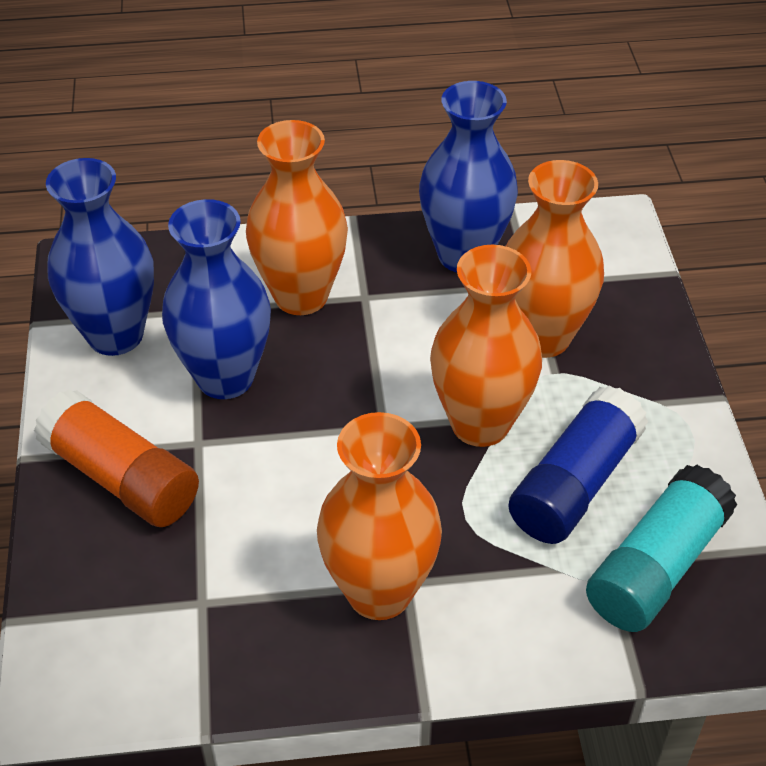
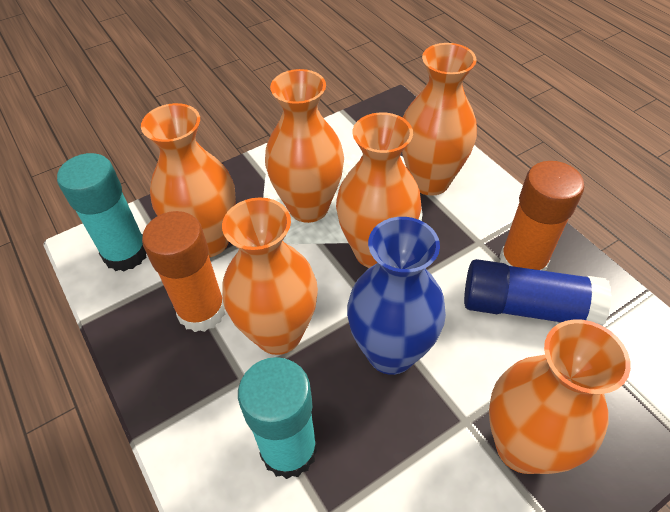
blue vase: 3 -> 1
orange glue stick: 1 -> 2
orange vase: 4 -> 6
turquoise glue stick: 1 -> 2

